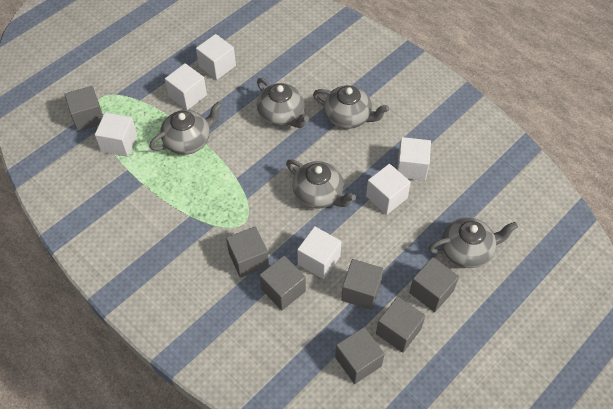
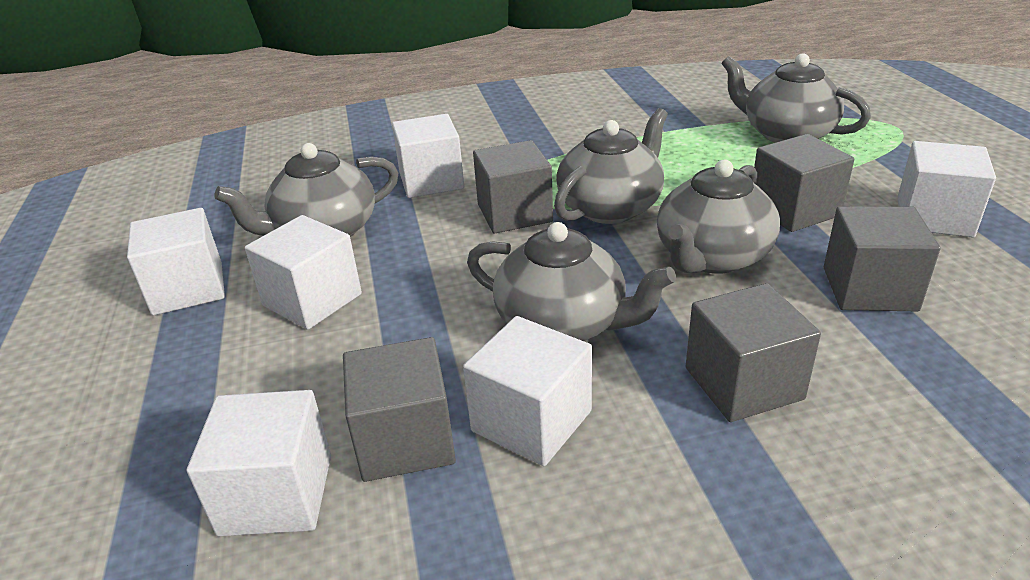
grey cube: 7 -> 5

